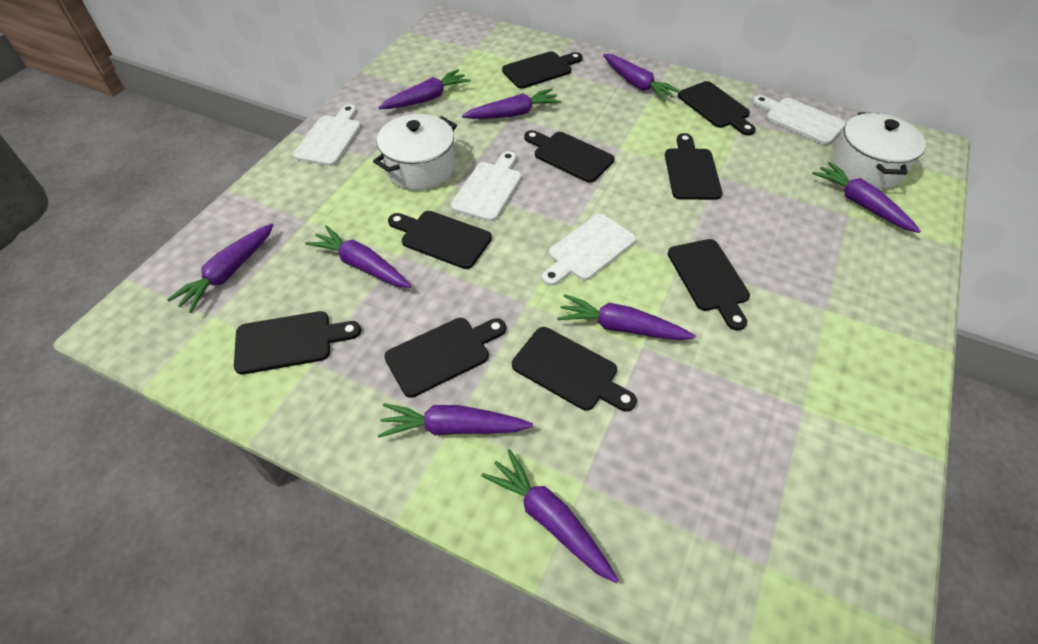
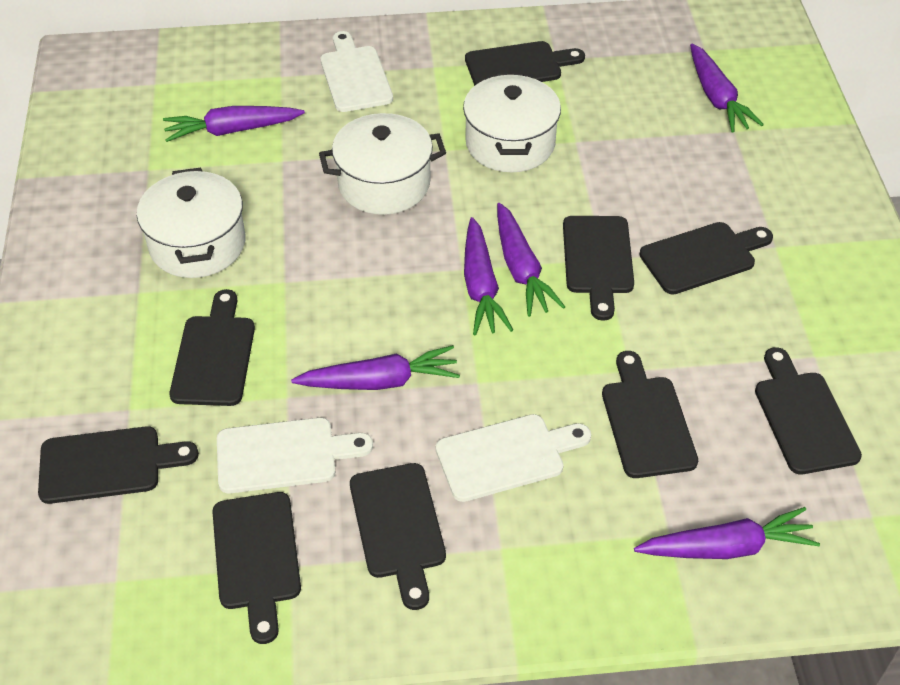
purple carrot: 9 -> 6
white cutting board: 4 -> 3
white pot: 2 -> 3

